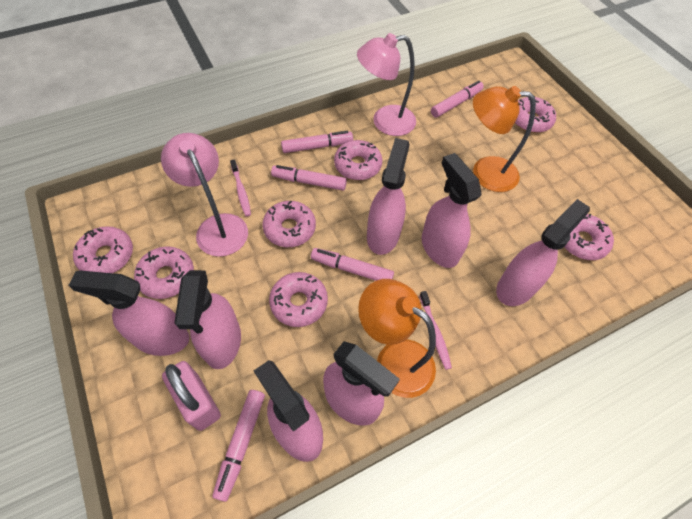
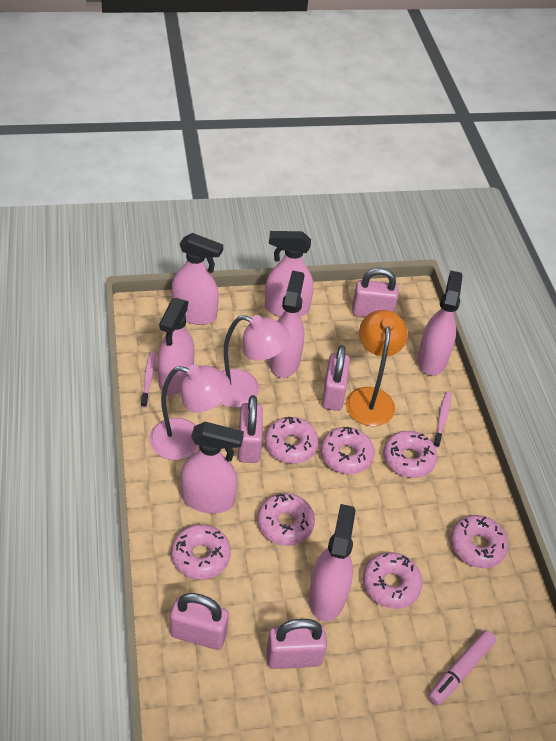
orange lamp: 2 -> 1
pink marker: 5 -> 1
pink padlock: 1 -> 5

